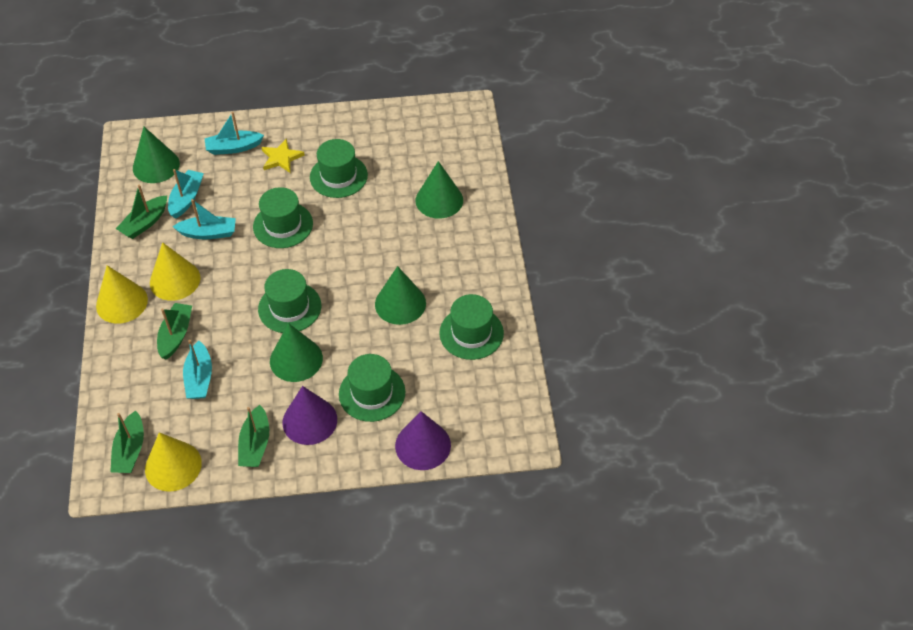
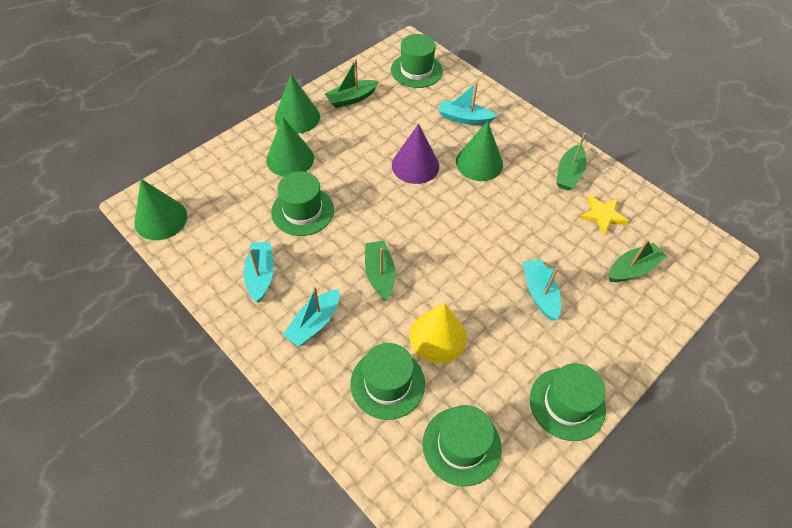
purple cone: 2 -> 1
yellow cone: 3 -> 1

